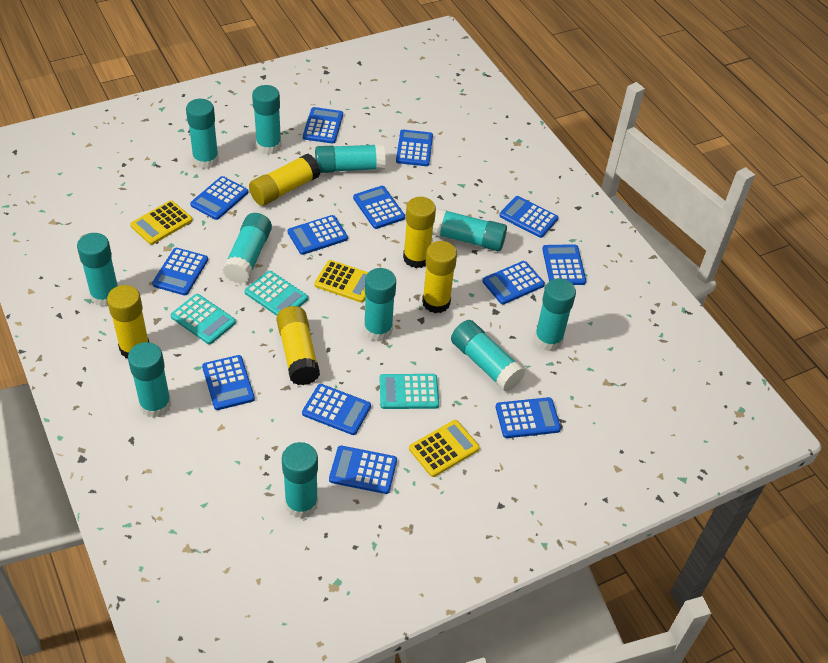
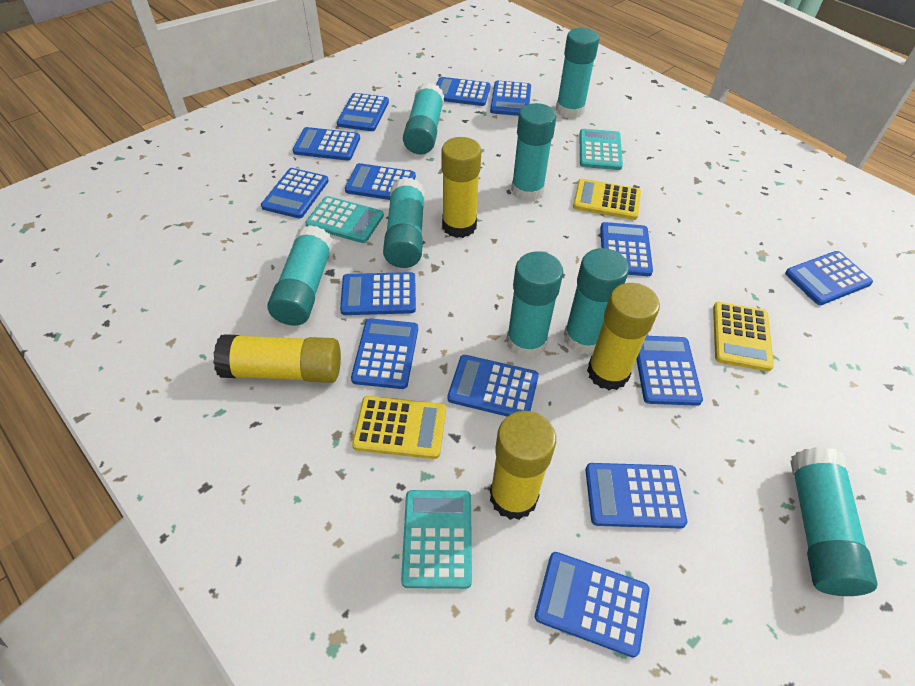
blue calculator: 13 -> 14
turquoise glue stick: 11 -> 8
yellow glue stick: 5 -> 4

